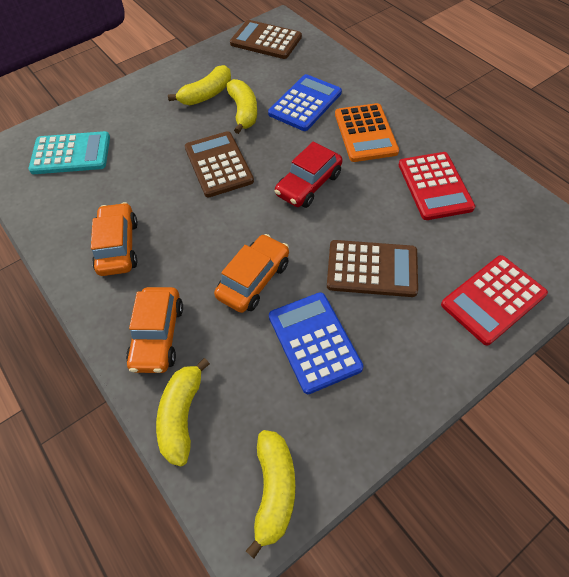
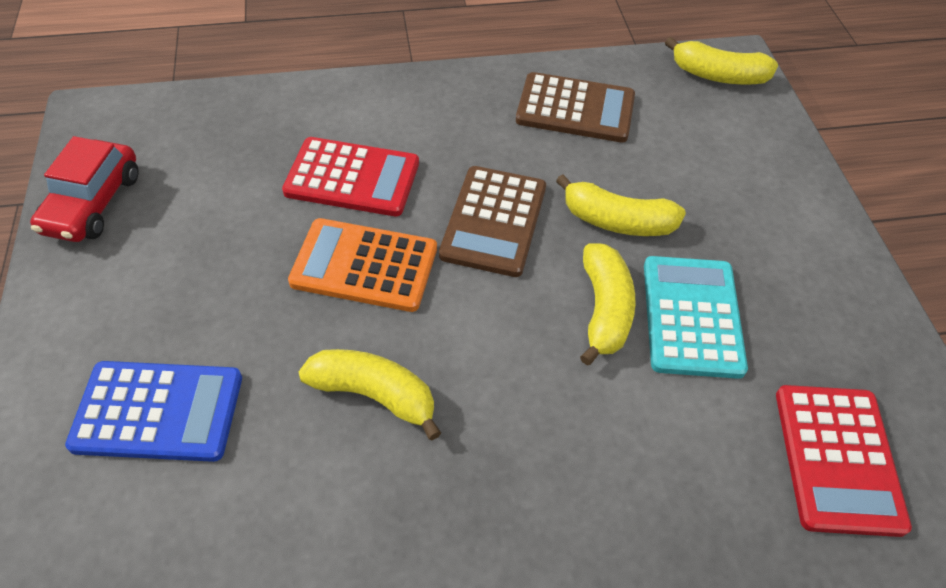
blue calculator: 2 -> 1
brown calculator: 3 -> 2
orange car: 3 -> 0

